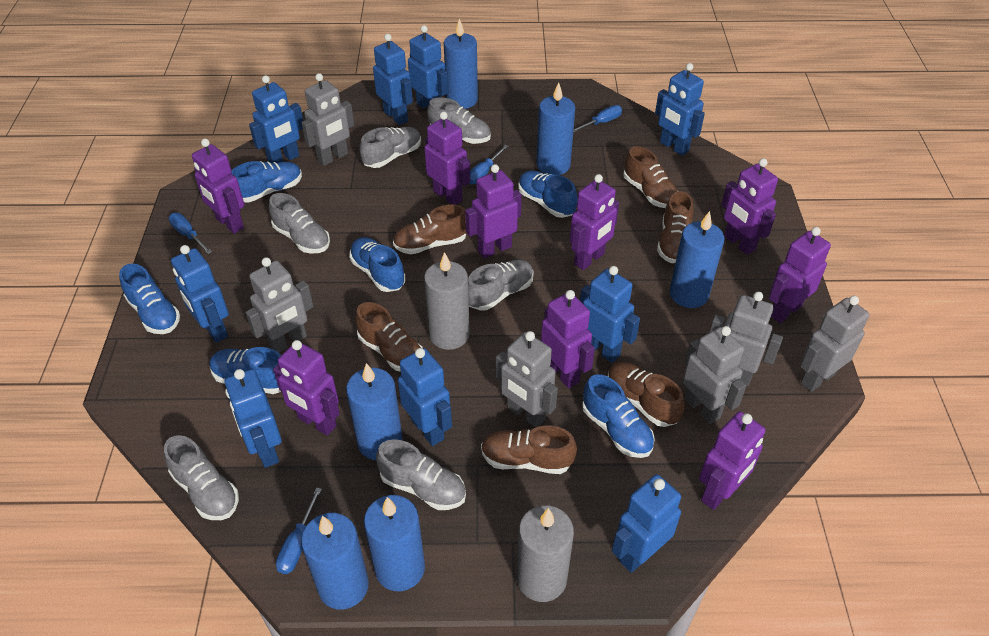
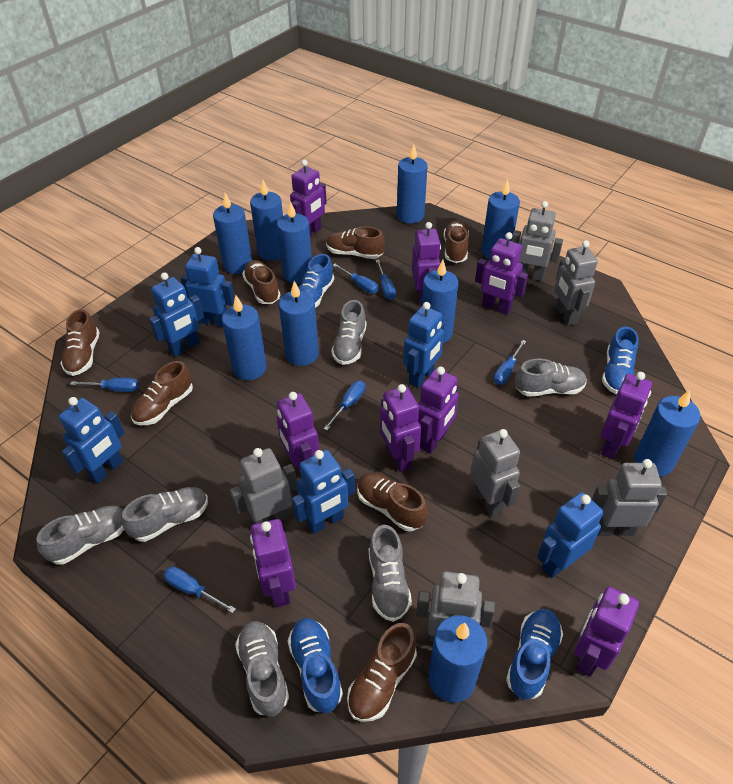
blue candle: 6 -> 10
blue robot: 9 -> 6
blue screwdriver: 4 -> 6
blue shoe: 6 -> 4
brown shoe: 6 -> 7
grey candle: 2 -> 0

